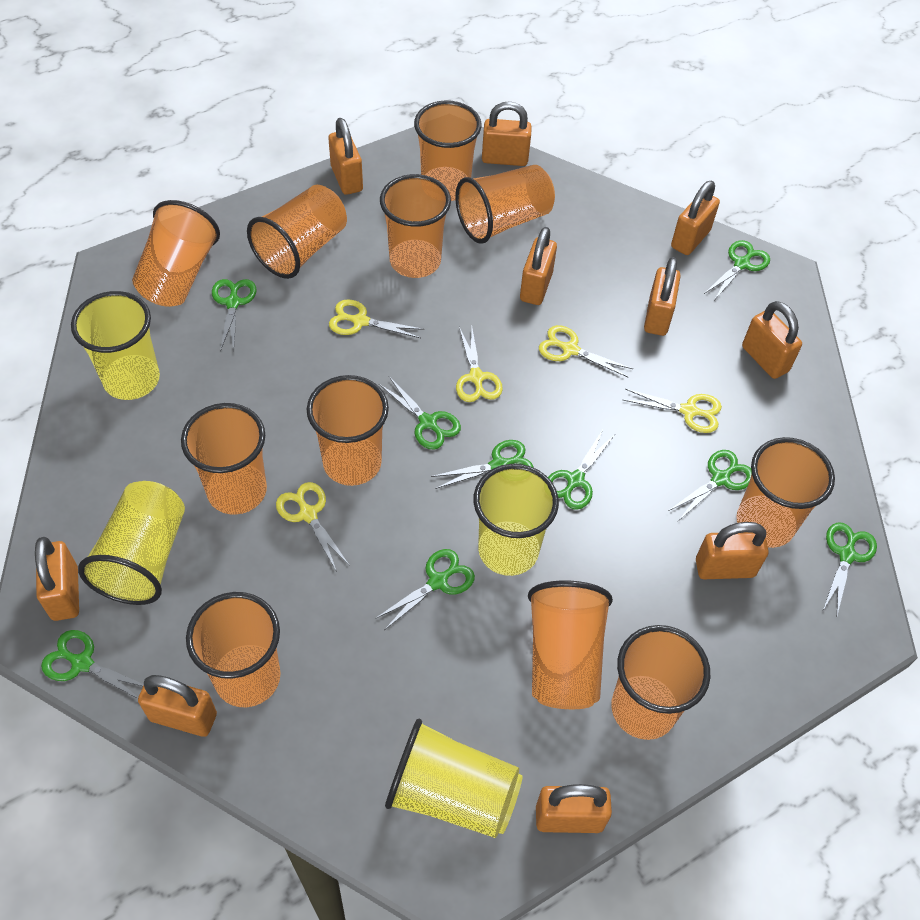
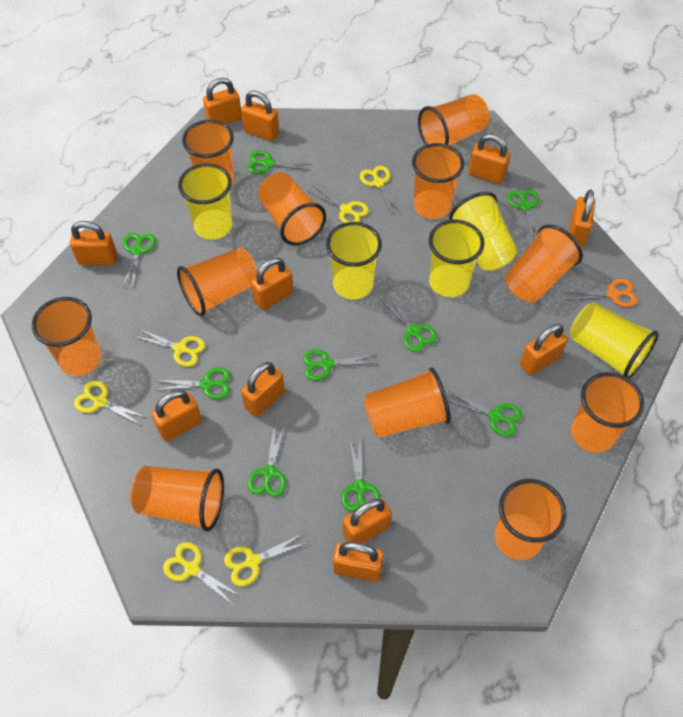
orange padlock: 10 -> 11
orange scissors: 0 -> 1
yellow cup: 4 -> 5
yellow scissors: 5 -> 6

